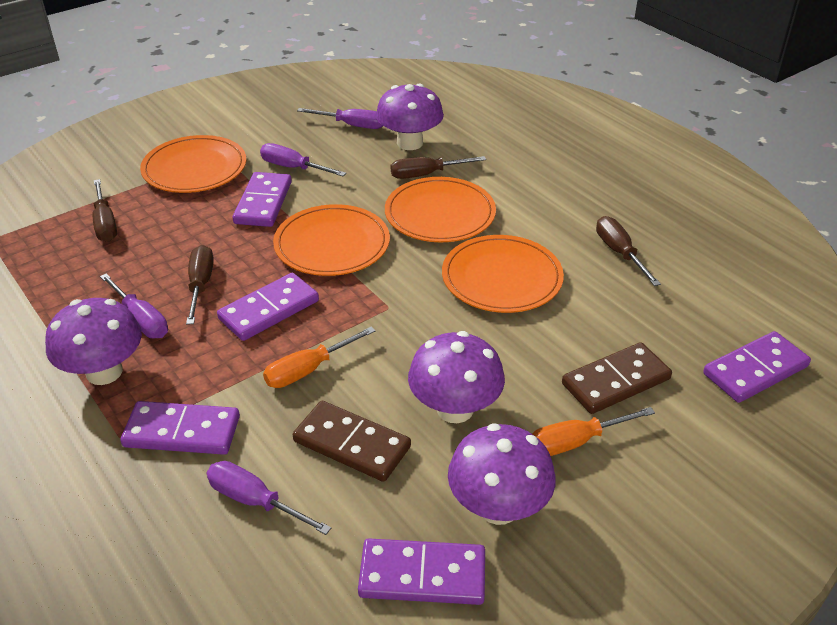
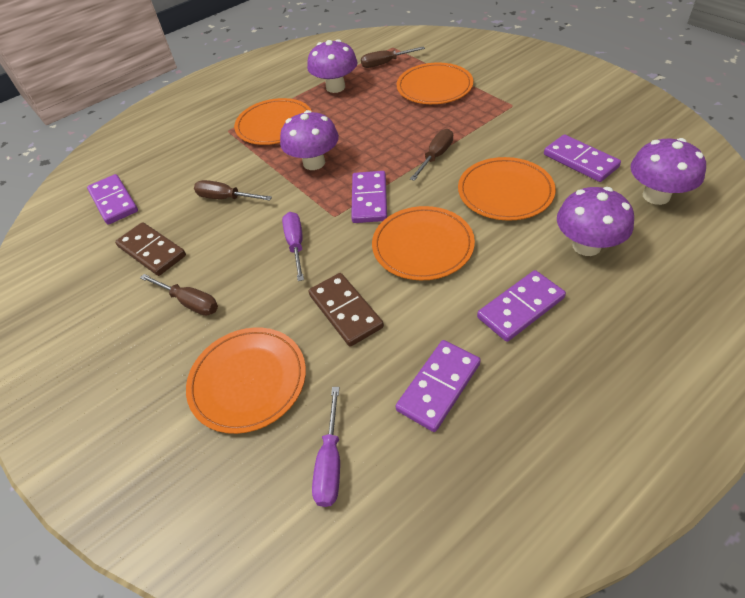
orange plate: 4 -> 5
orange screwdriver: 2 -> 0
purple screwdriver: 4 -> 2

